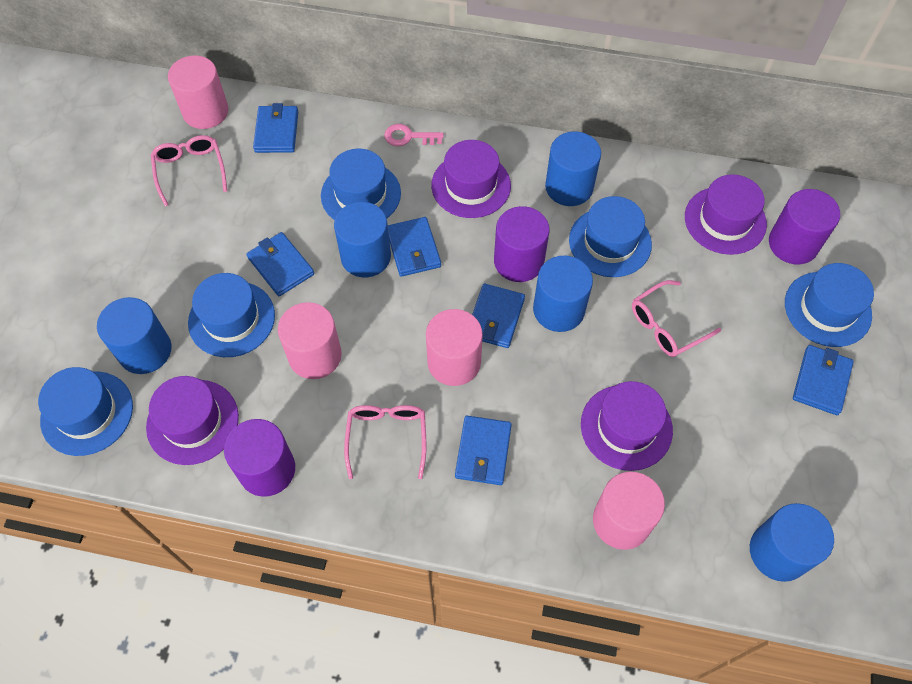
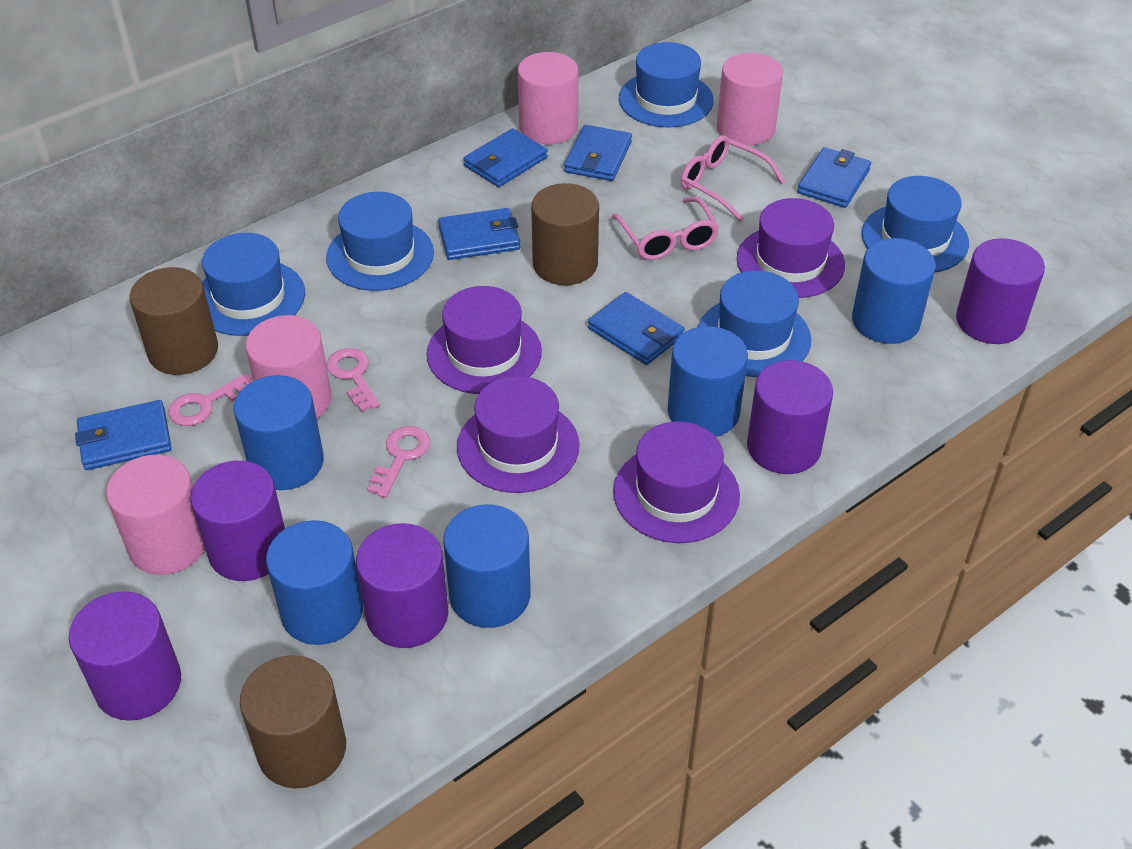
brown cylinder: 0 -> 3
pink glasses: 3 -> 2
pink key: 1 -> 3
purple cylinder: 3 -> 5

